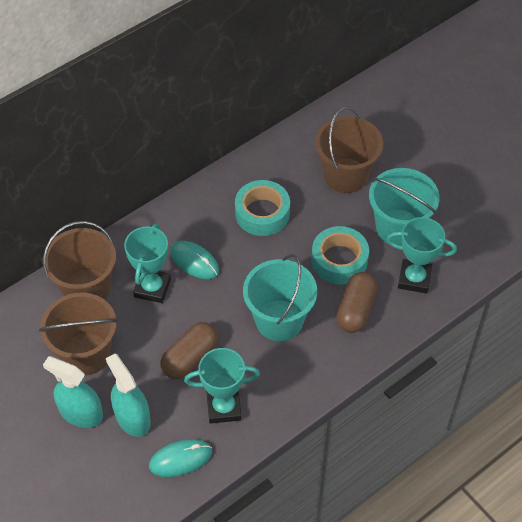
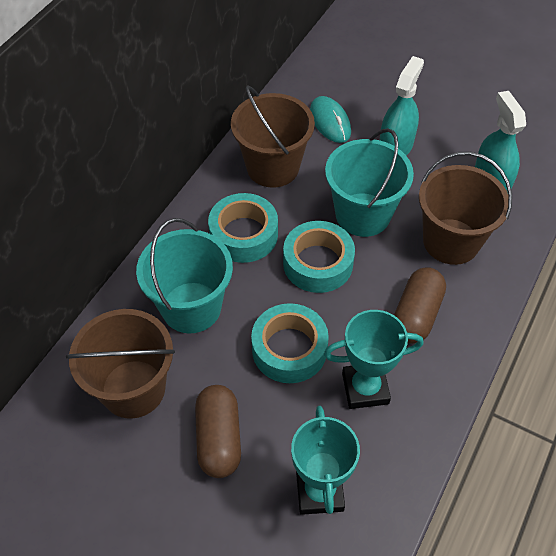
turquoise mouse: 2 -> 1
turquoise tape: 2 -> 3
turquoise trophy: 3 -> 2

